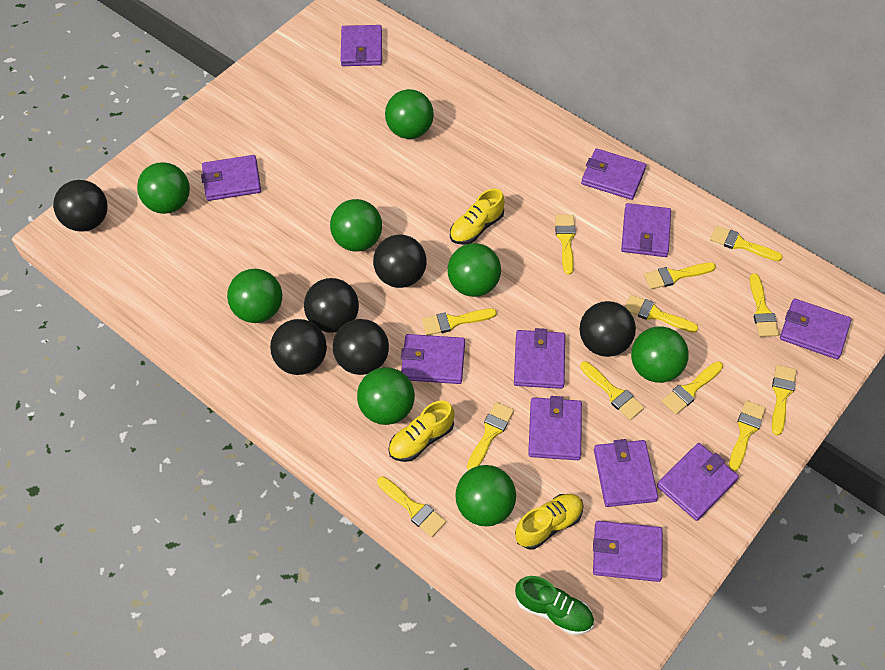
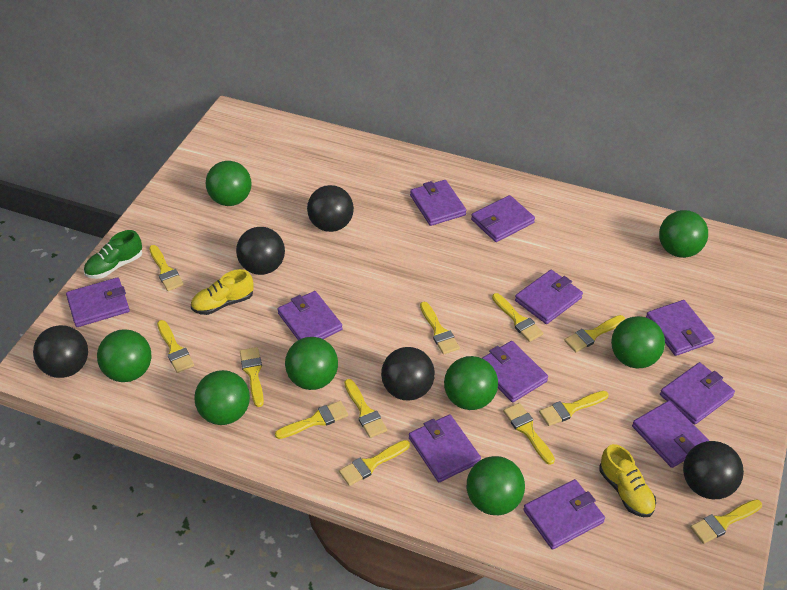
black ball: 6 -> 5
yellow shoe: 3 -> 2

